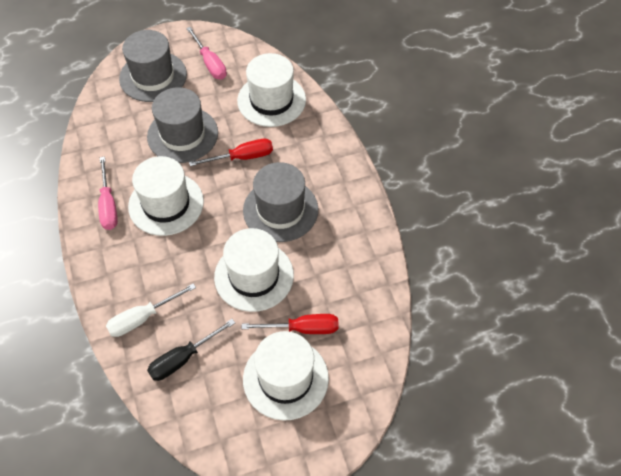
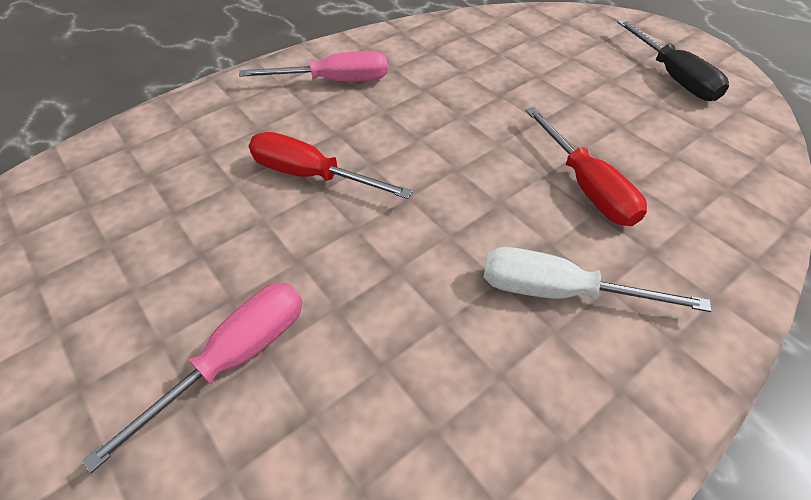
grey hat: 3 -> 0
white hat: 4 -> 0

